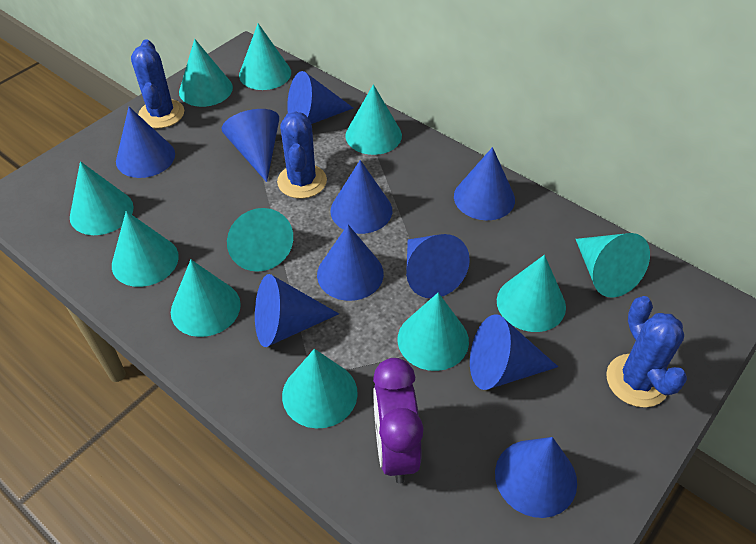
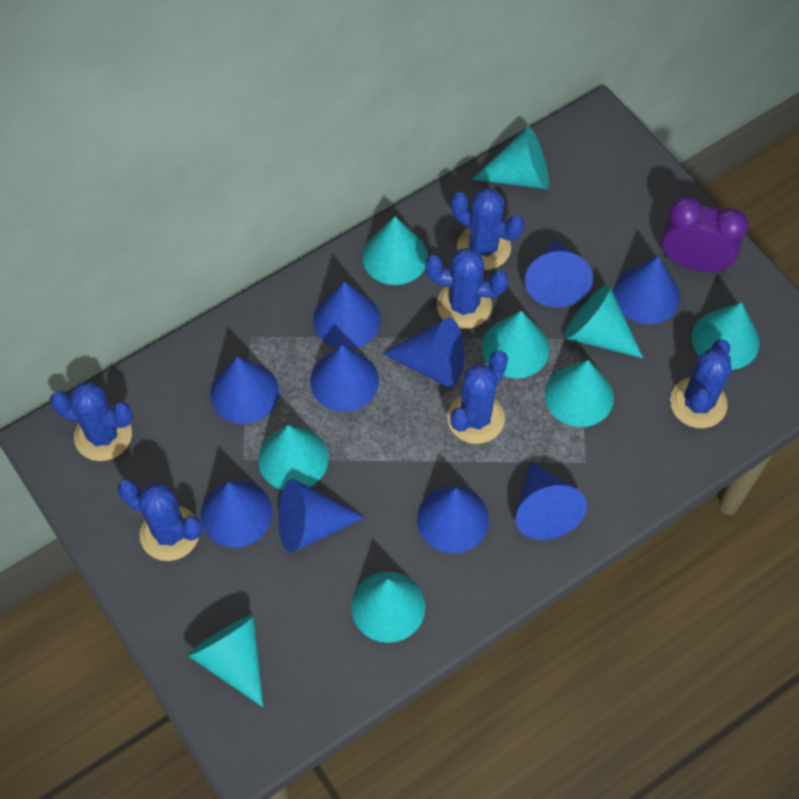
blue cactus: 3 -> 6
turquoise cone: 11 -> 9

